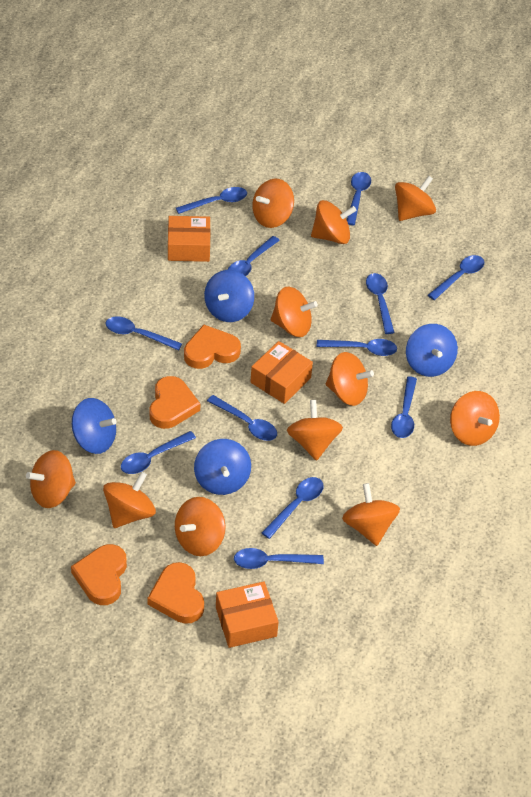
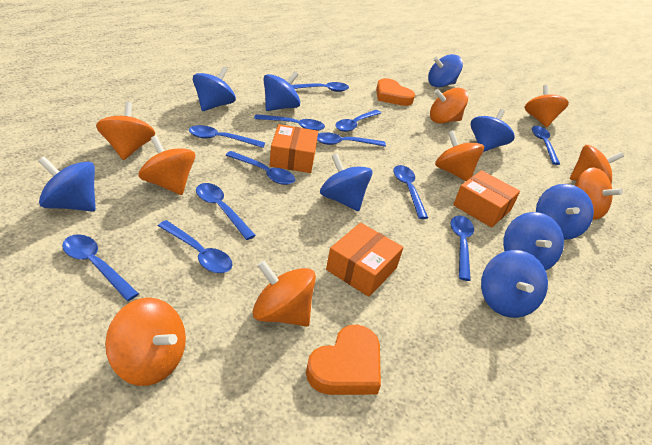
blue spinning top: 4 -> 9
orange heart: 4 -> 2
orange spinning top: 11 -> 9

